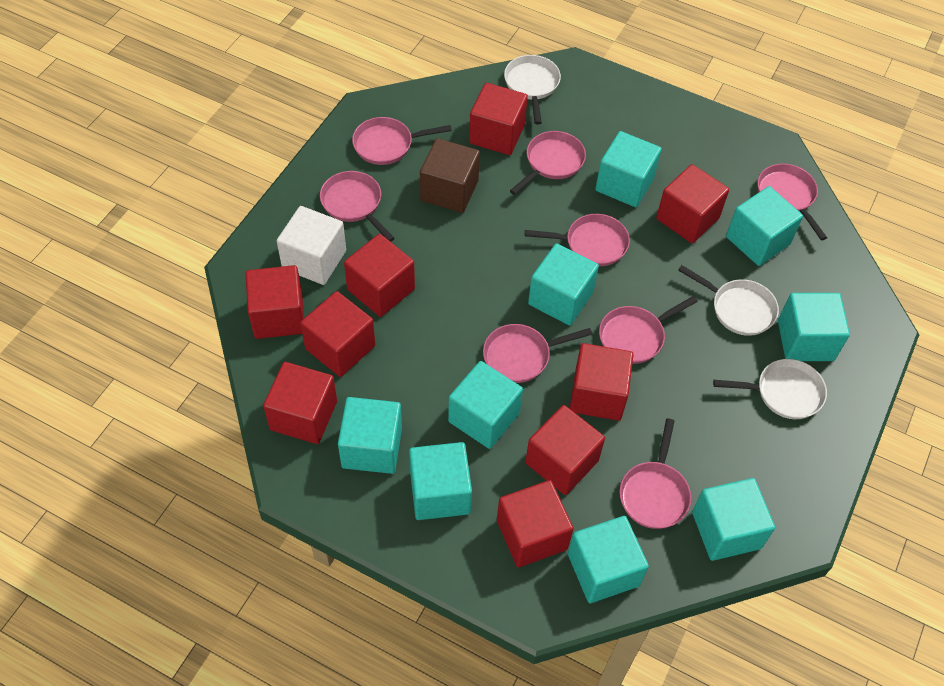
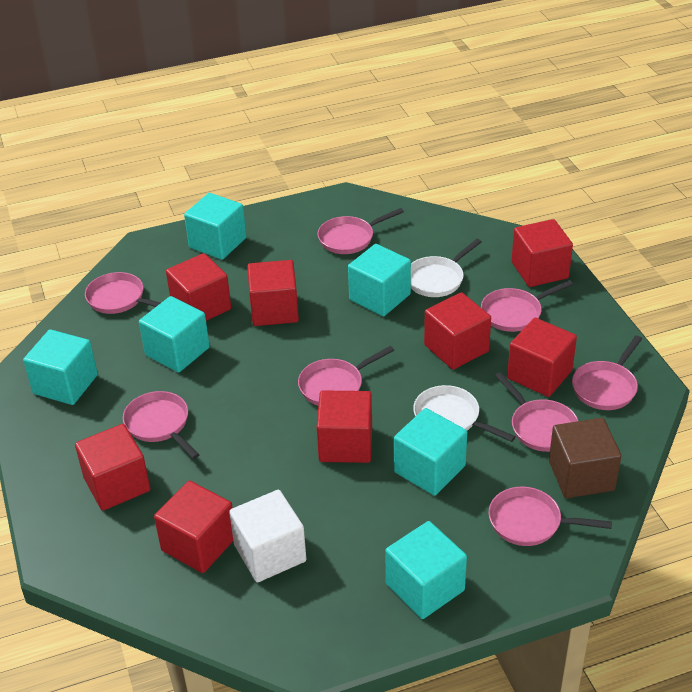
red cube: 9 -> 8
turquoise cube: 9 -> 6
white pan: 3 -> 2

